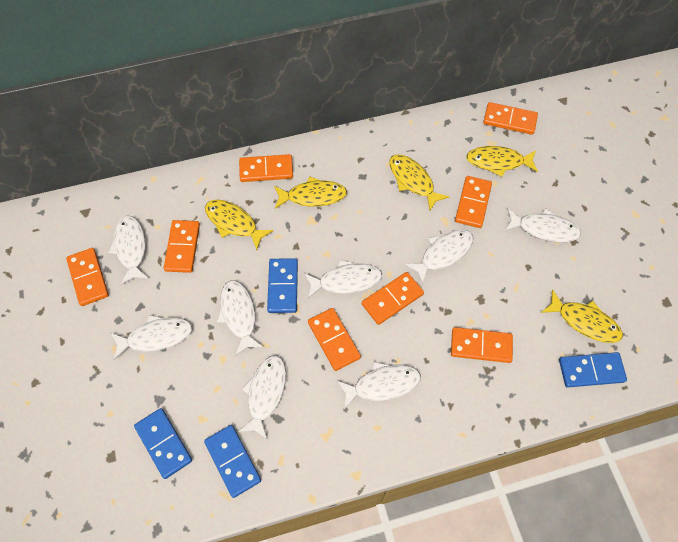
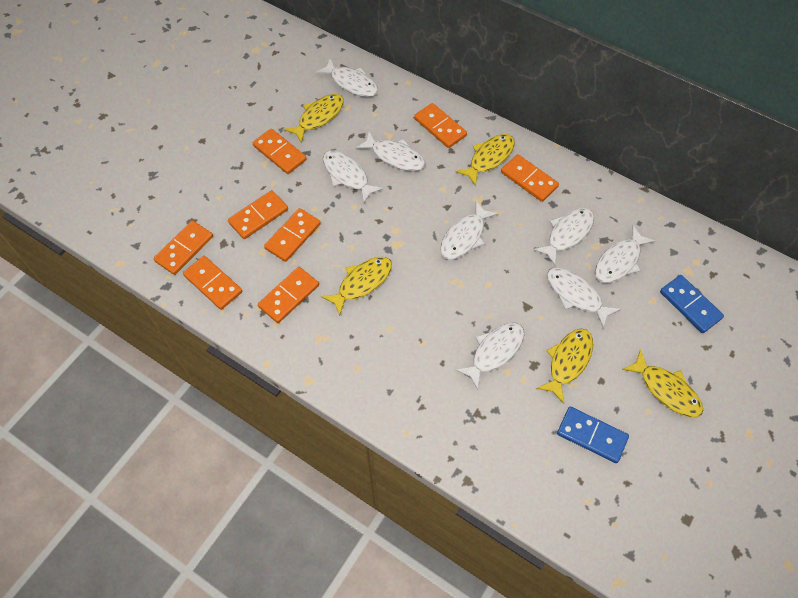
blue domino: 4 -> 2

